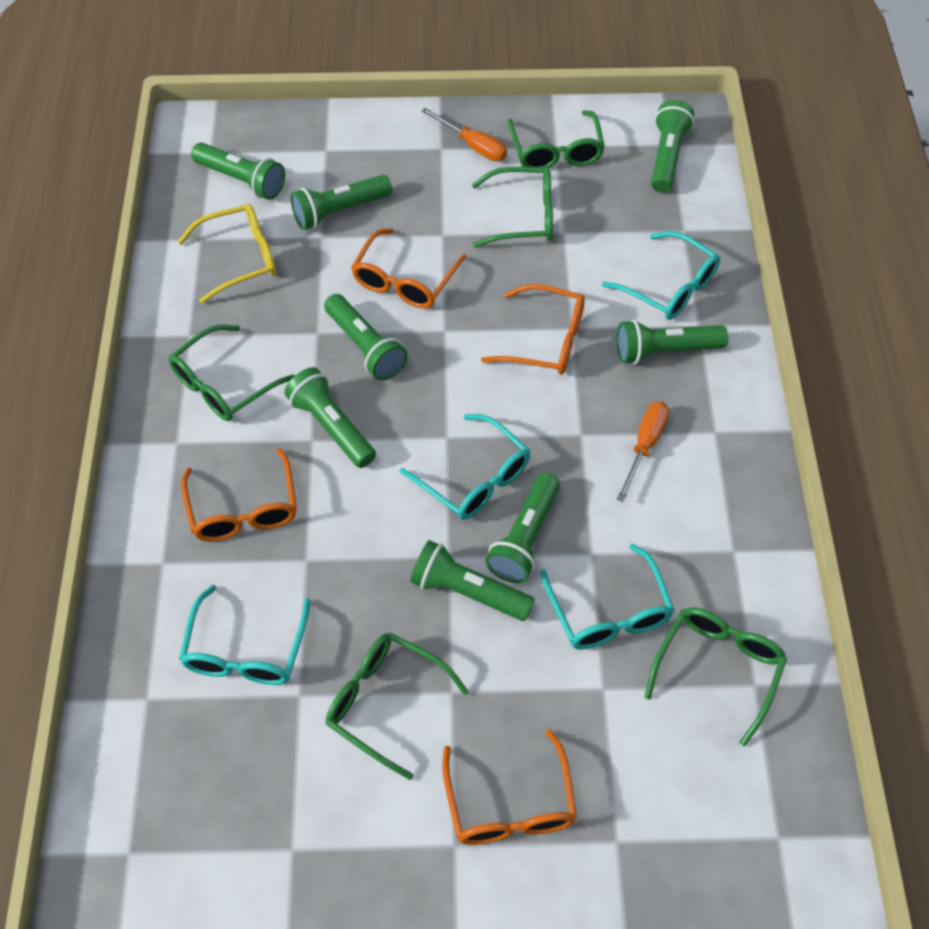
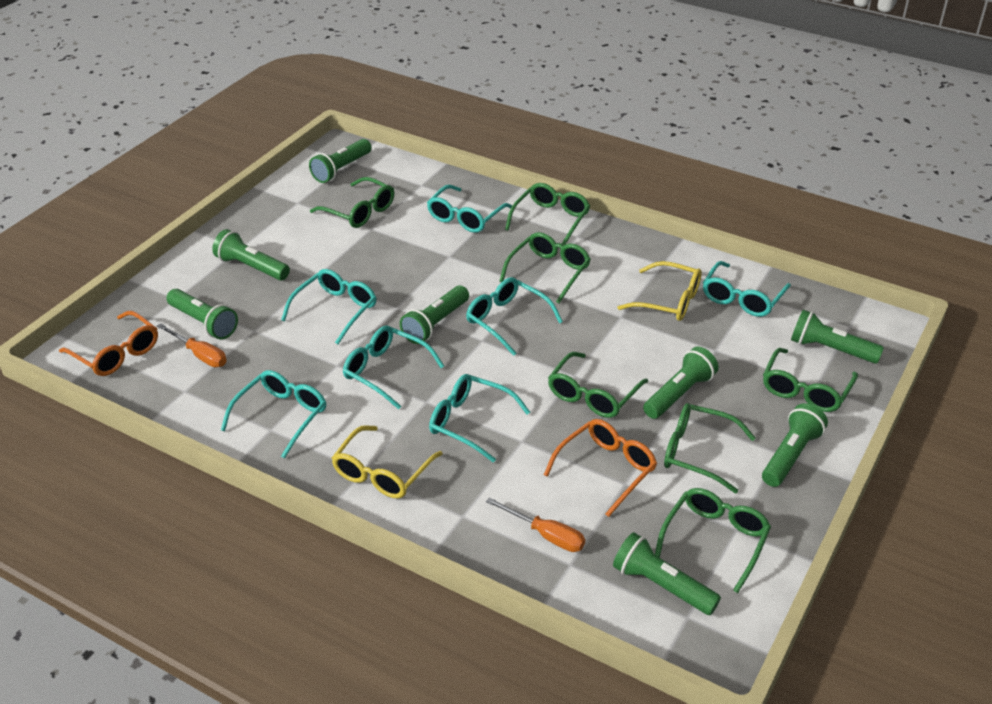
green glasses: 5 -> 7
orange glasses: 4 -> 2
turquoise glasses: 4 -> 7
yellow glasses: 1 -> 2

